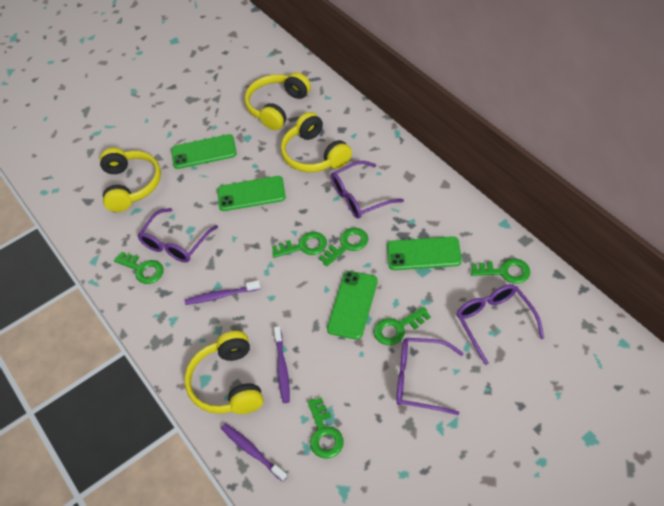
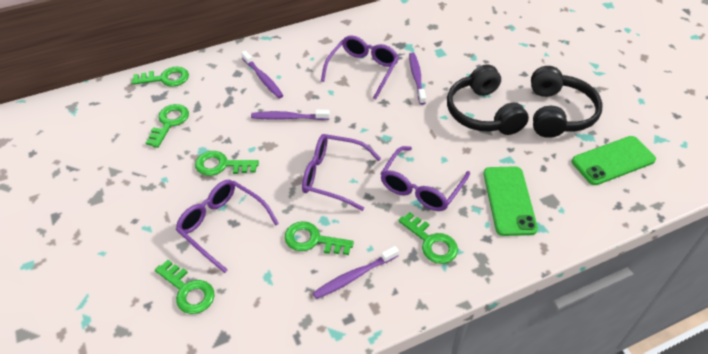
black headphones: 0 -> 2
green phone: 4 -> 2
purple toothbrush: 3 -> 4
yellow headphones: 4 -> 0

